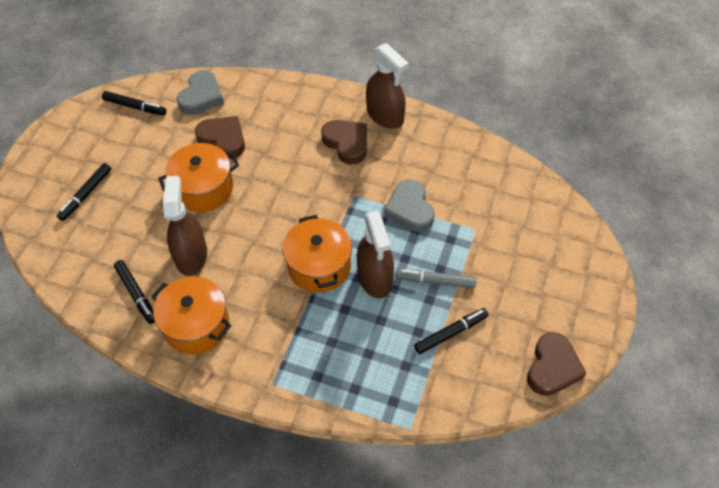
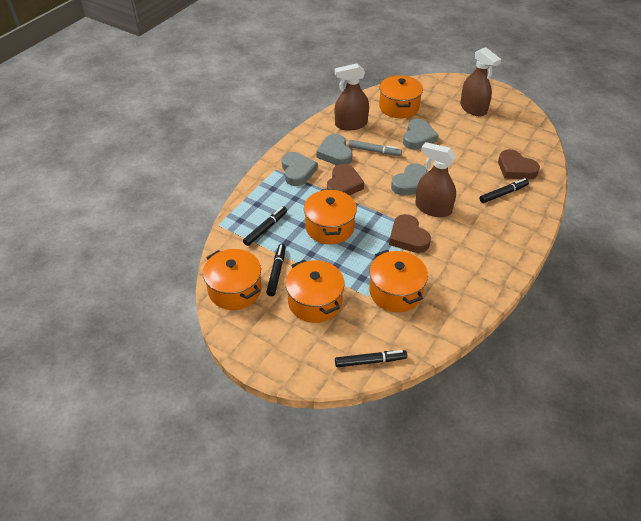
grey heart: 2 -> 4
orange pot: 3 -> 5

